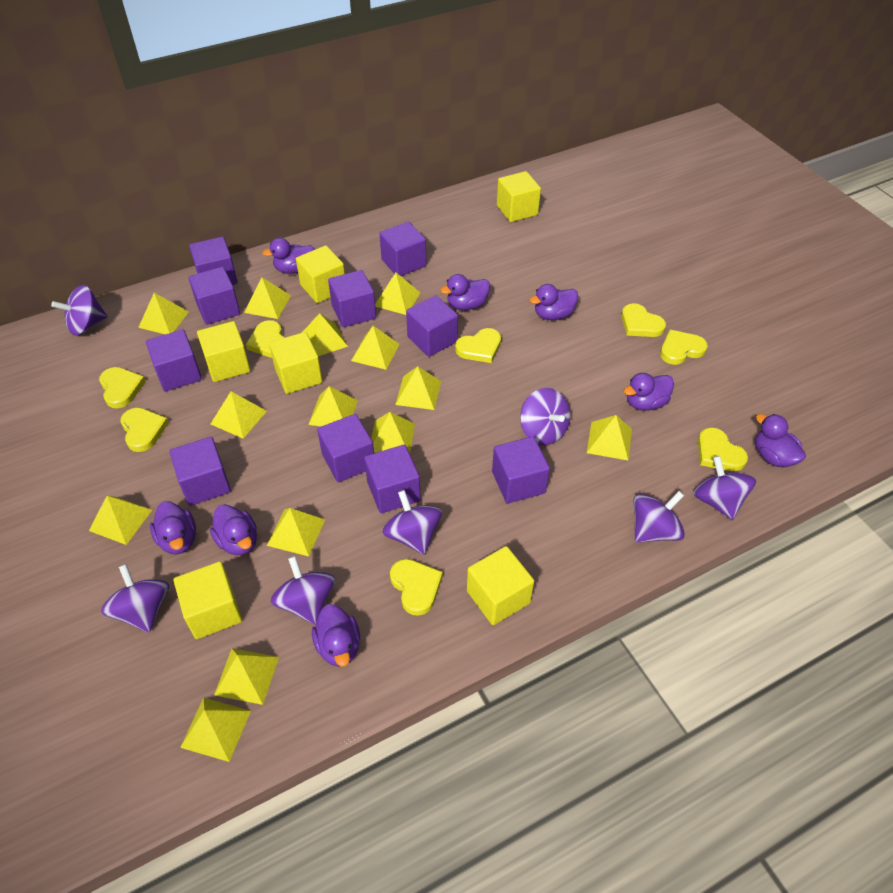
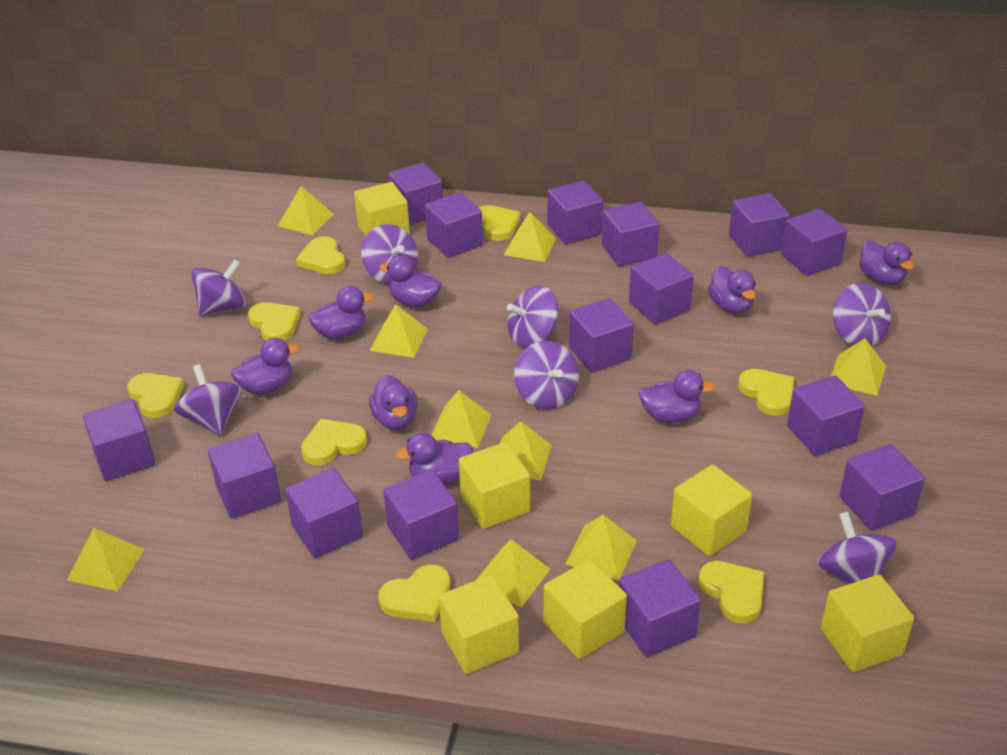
purple cube: 10 -> 15
yellow pyramid: 14 -> 9

